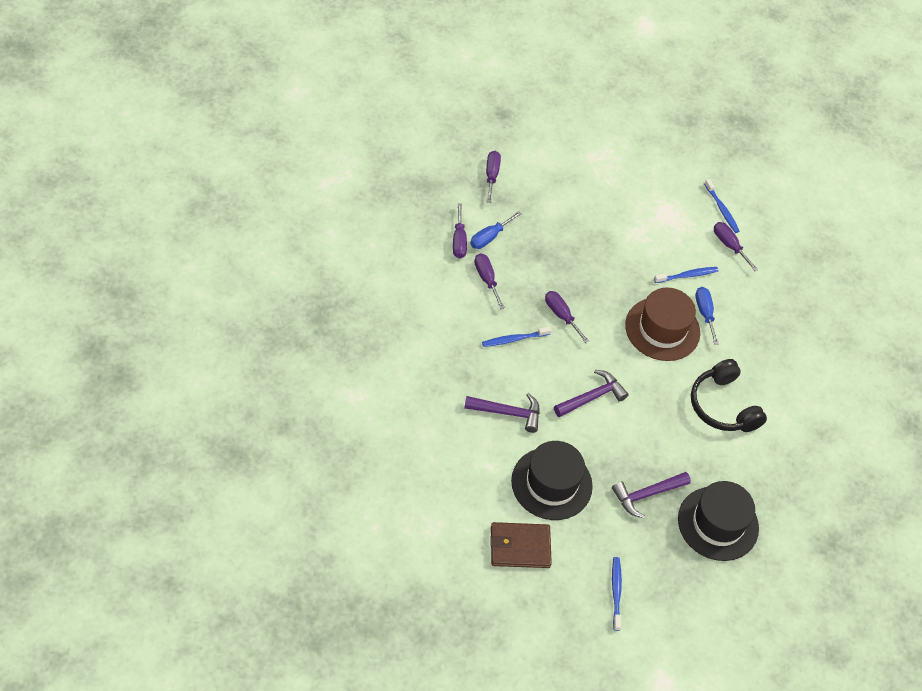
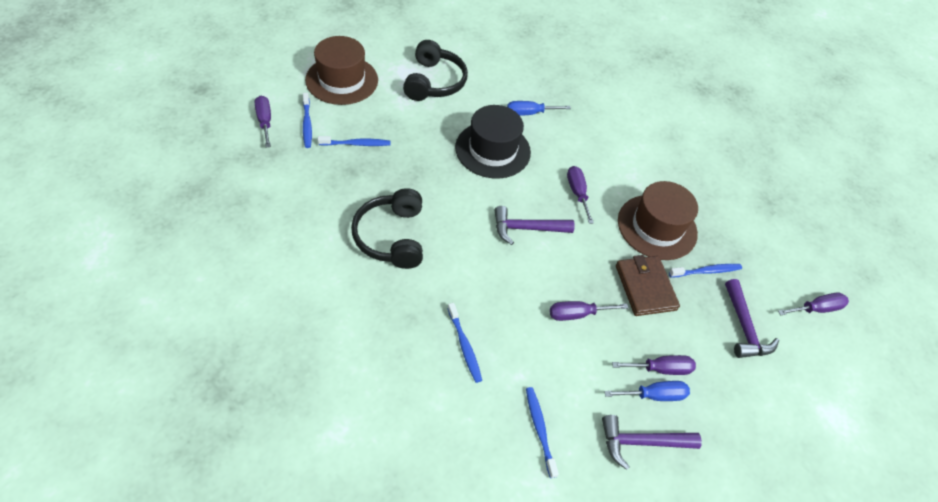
black hat: 2 -> 1
black headphones: 1 -> 2
blue toothbrush: 4 -> 5
brown hat: 1 -> 2

